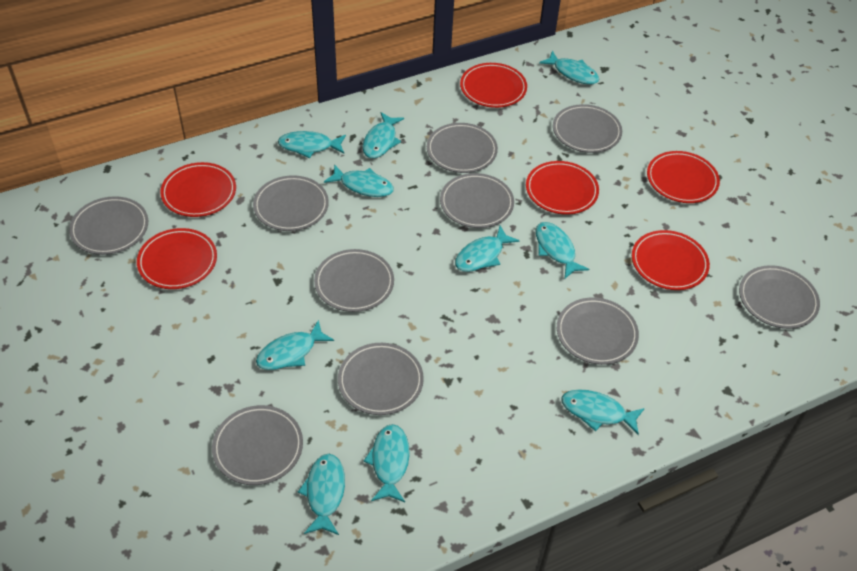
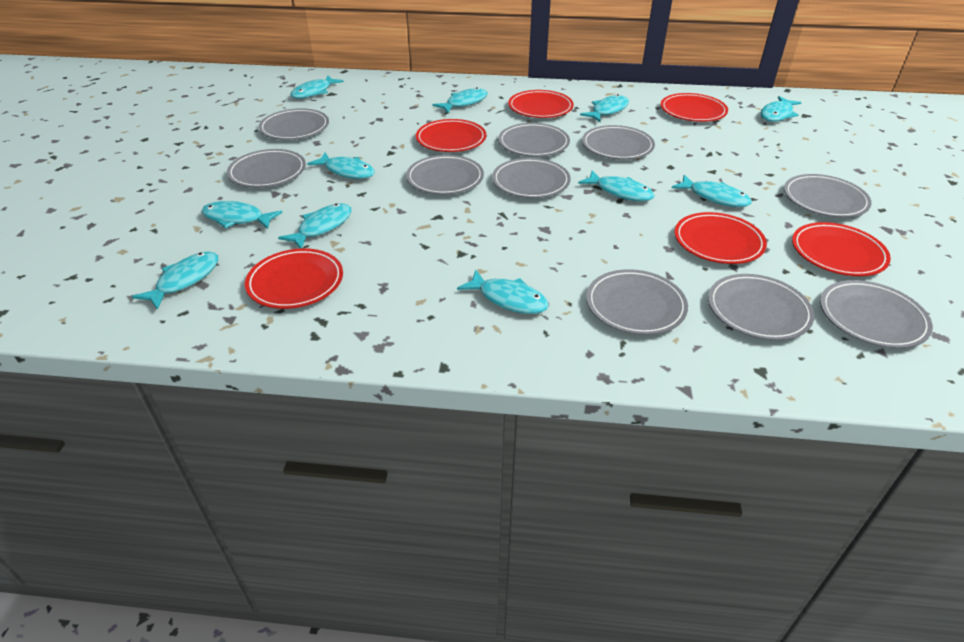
turquoise fish: 10 -> 11

